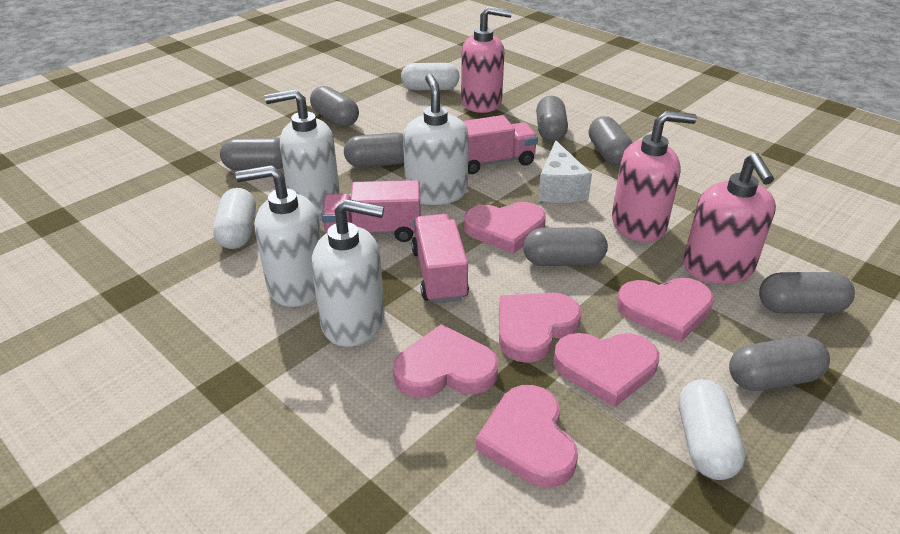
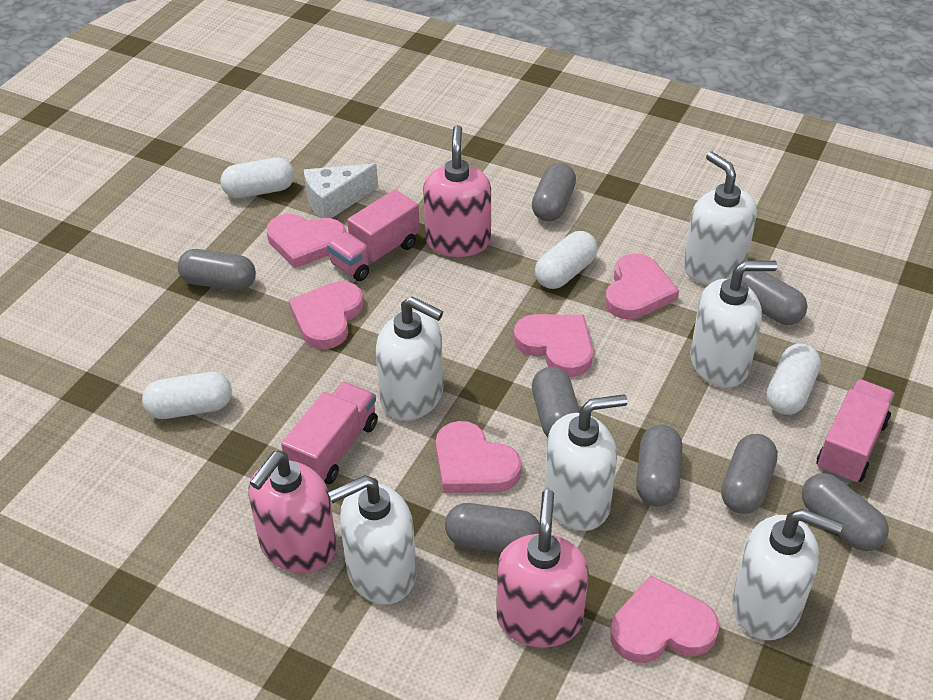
white capsule: 3 -> 4
white soap dispenser: 4 -> 6

